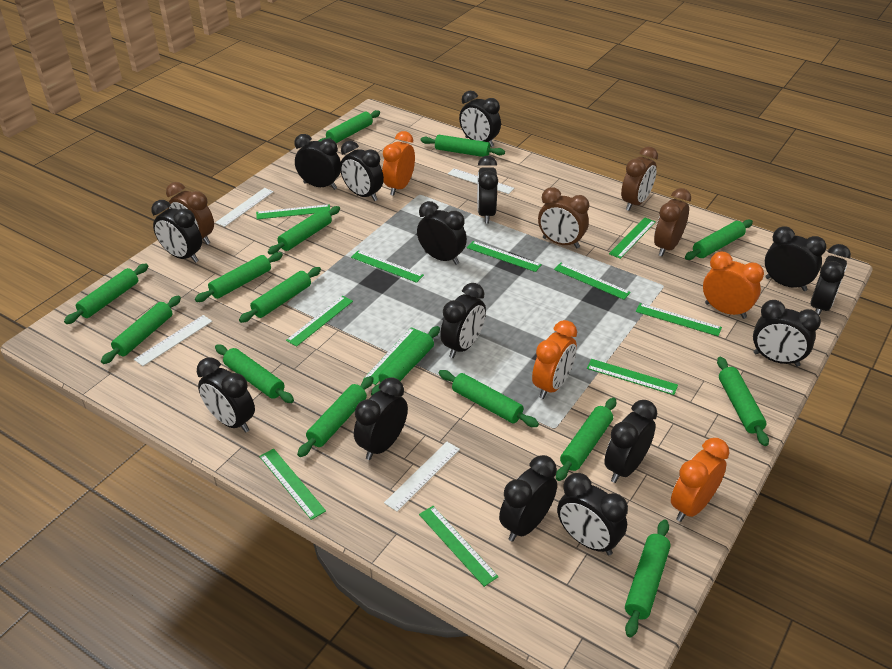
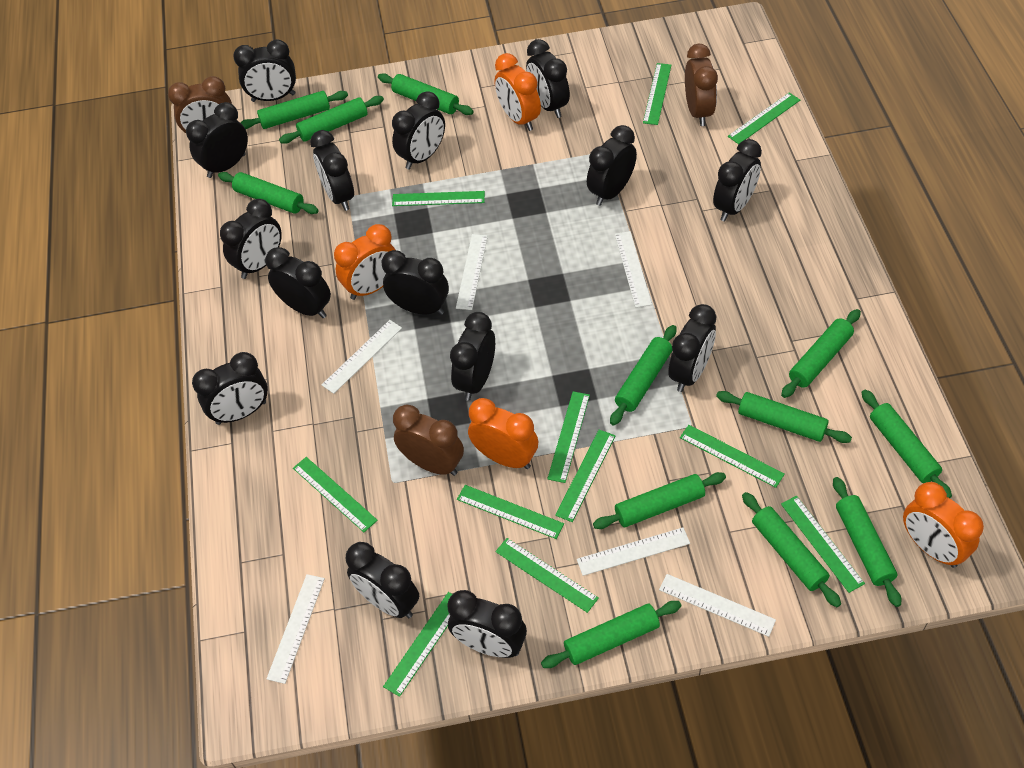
brown clock: 4 -> 3
green rolling pin: 15 -> 12
white ruler: 4 -> 6

